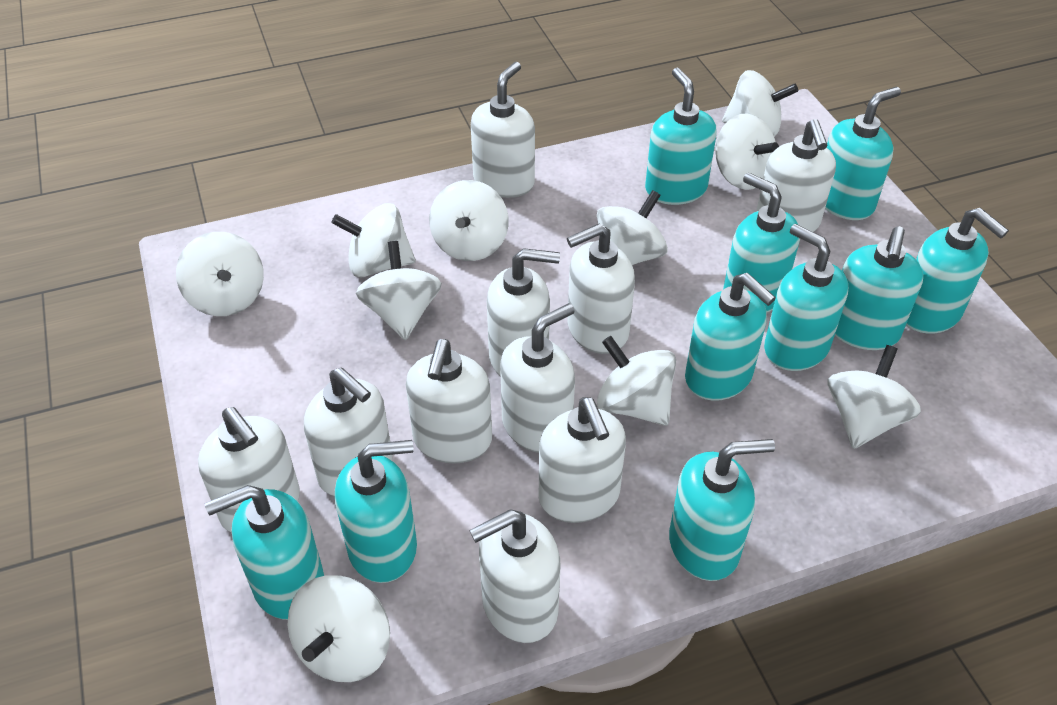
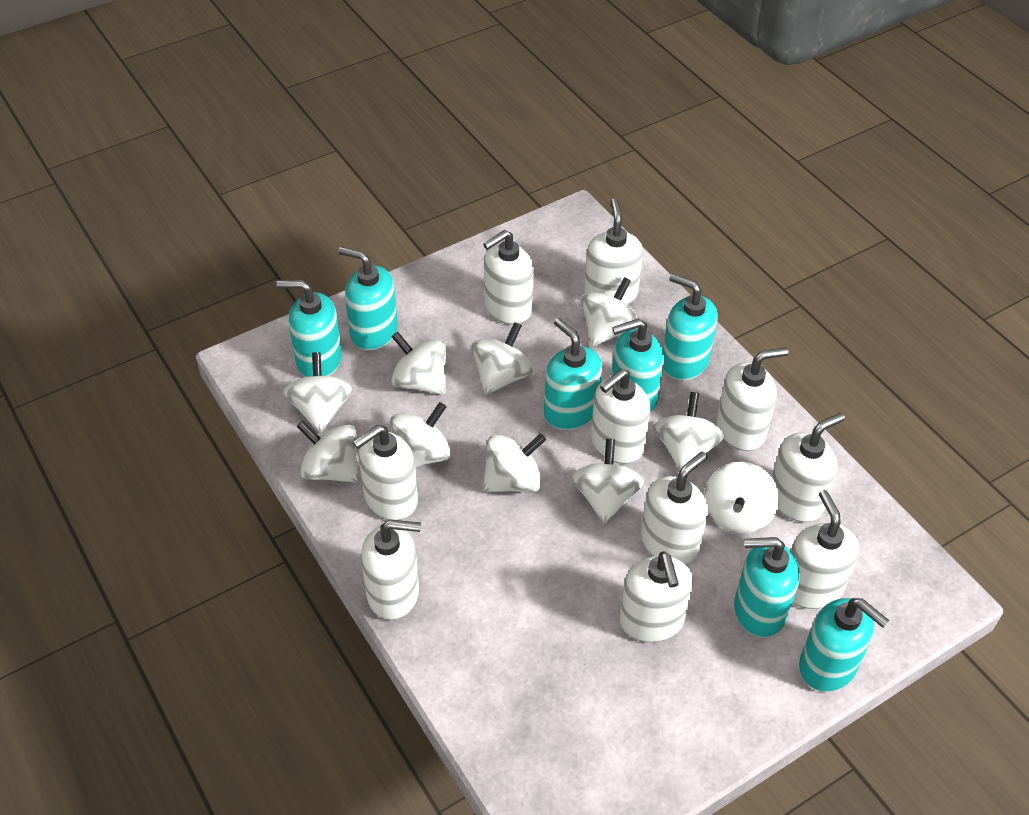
turquoise soap dispenser: 10 -> 7

